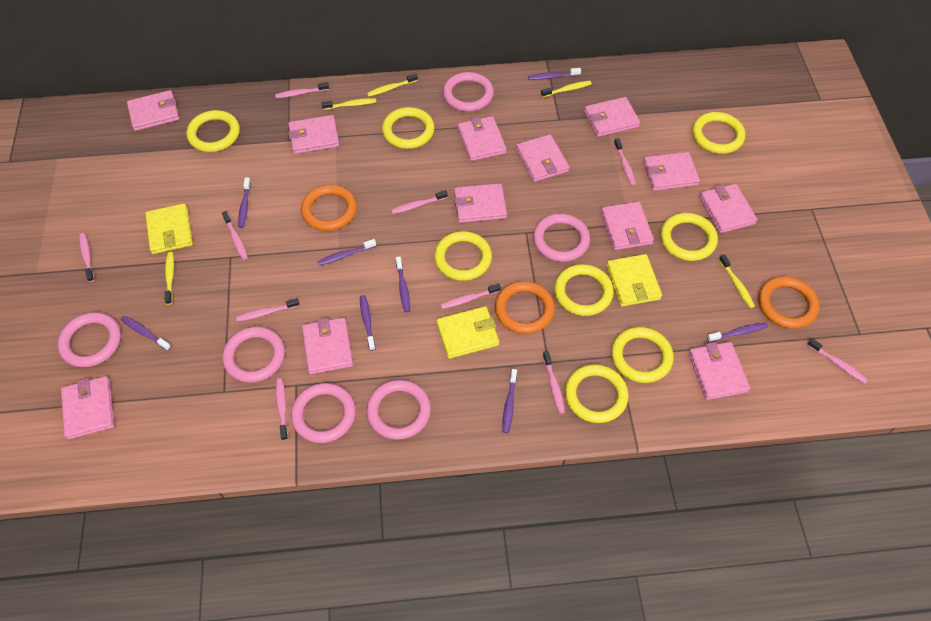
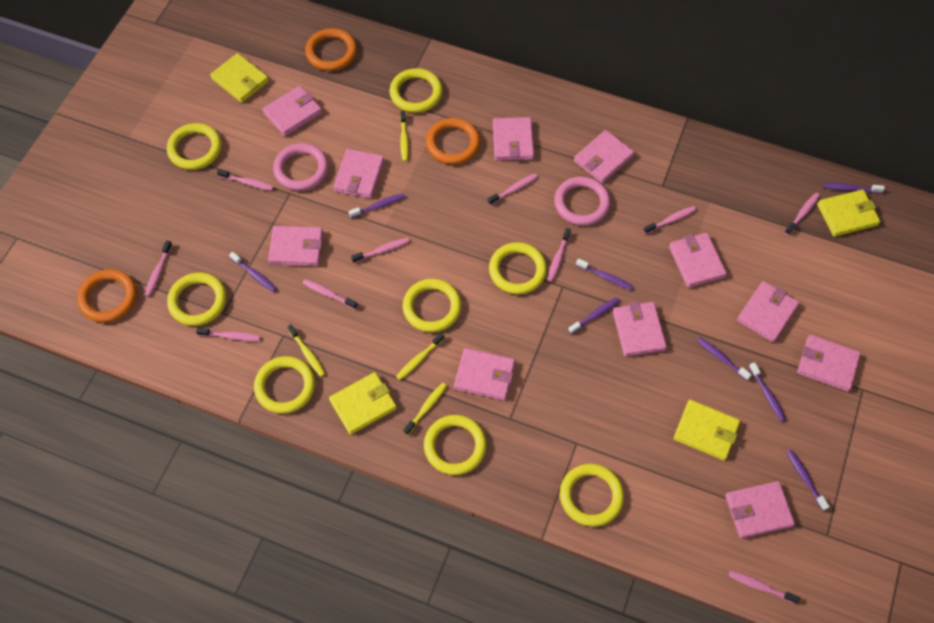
pink ring: 6 -> 2
pink wallet: 12 -> 11
yellow toothbrush: 5 -> 4
yellow wallet: 3 -> 4

